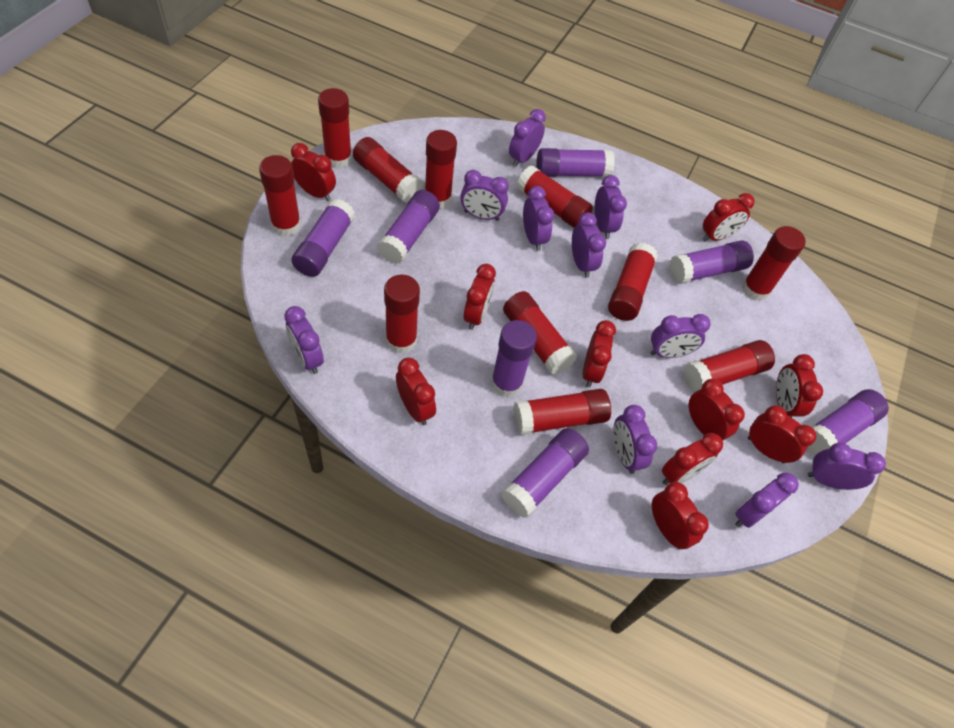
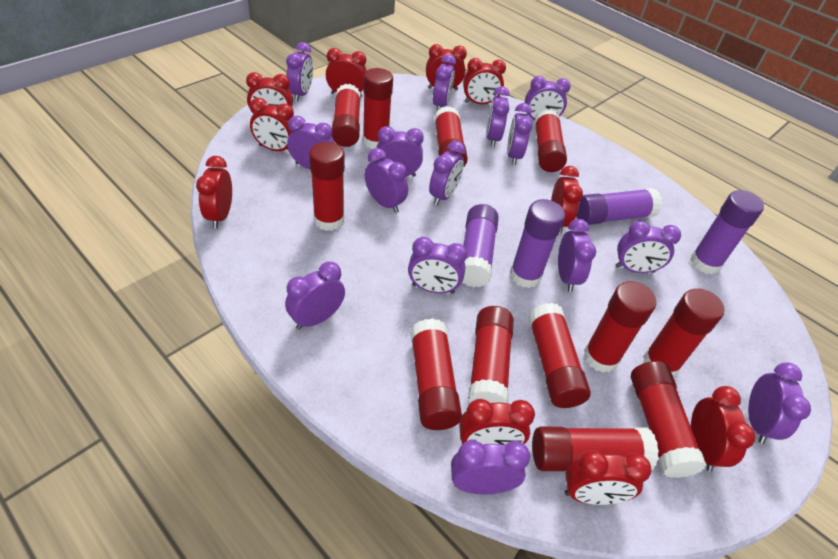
purple clock: 10 -> 15
purple glue stick: 7 -> 4
red glue stick: 11 -> 12

